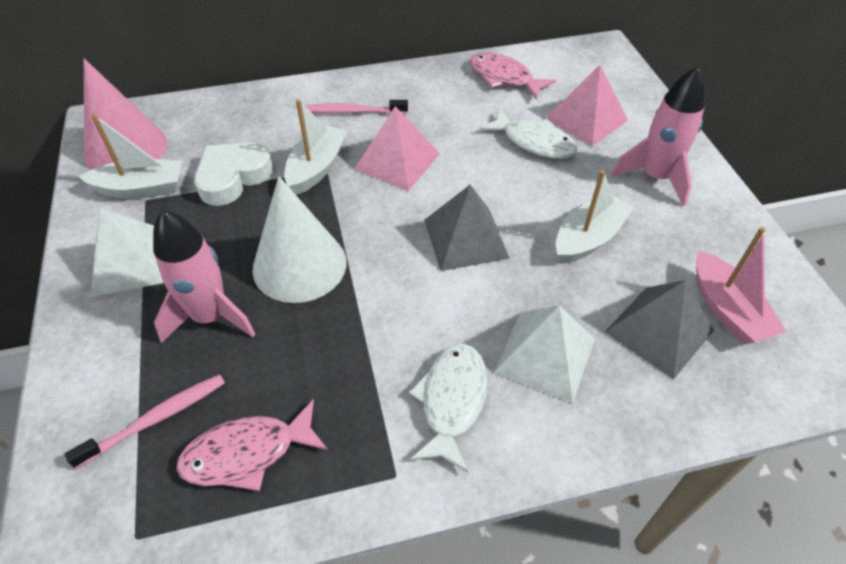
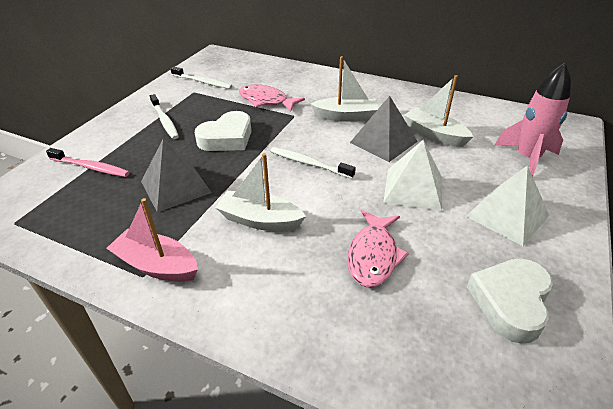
pink cone: 1 -> 0
pink pyramid: 2 -> 0
pink rocket: 2 -> 1
pink toothbrush: 2 -> 1
white cone: 1 -> 0
white fish: 2 -> 0
white heart: 1 -> 2
white toothbrush: 0 -> 3

